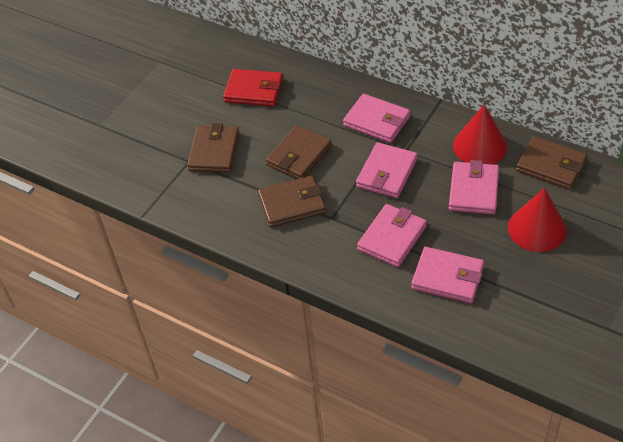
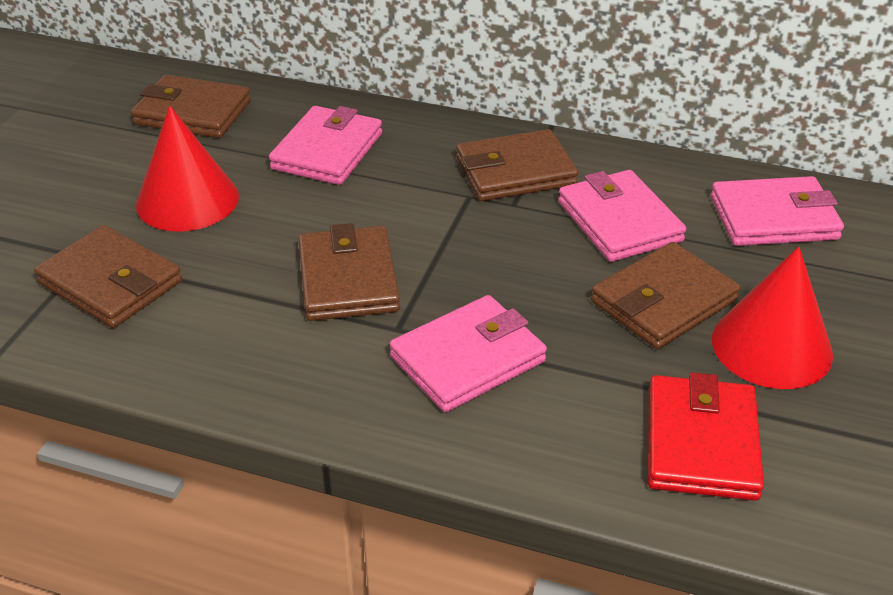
brown wallet: 4 -> 5
pink wallet: 5 -> 4

